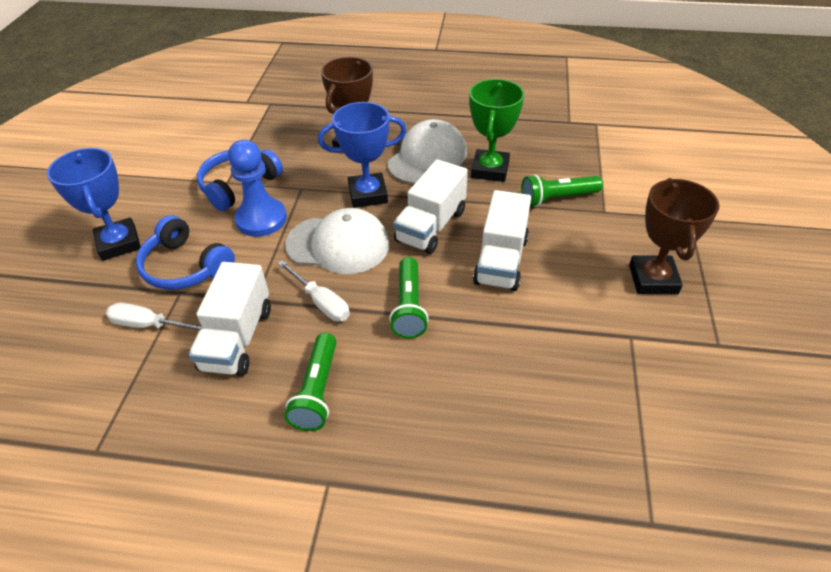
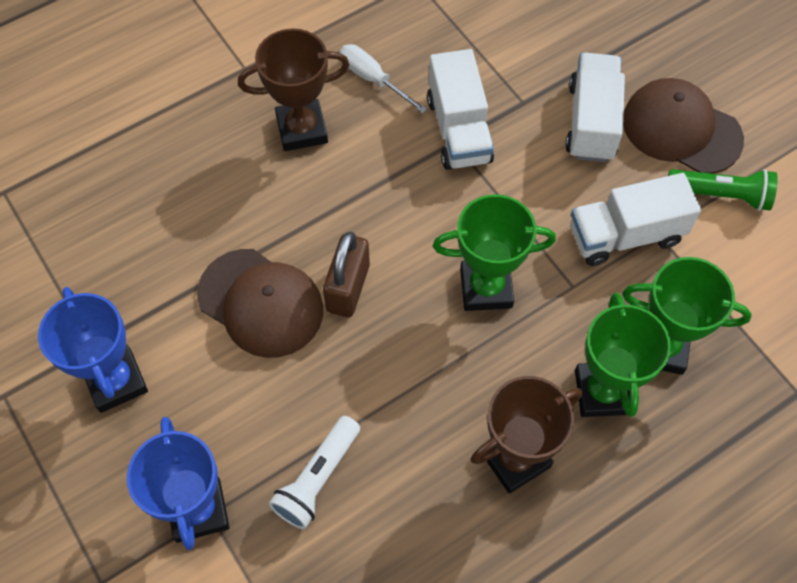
blue headphones: 2 -> 0
blue pawn: 1 -> 0
brown cap: 0 -> 2
brown padlock: 0 -> 1
green flashlight: 3 -> 1
green trophy: 1 -> 3
white cap: 2 -> 0
white flashlight: 0 -> 1
white screwdriver: 2 -> 1

